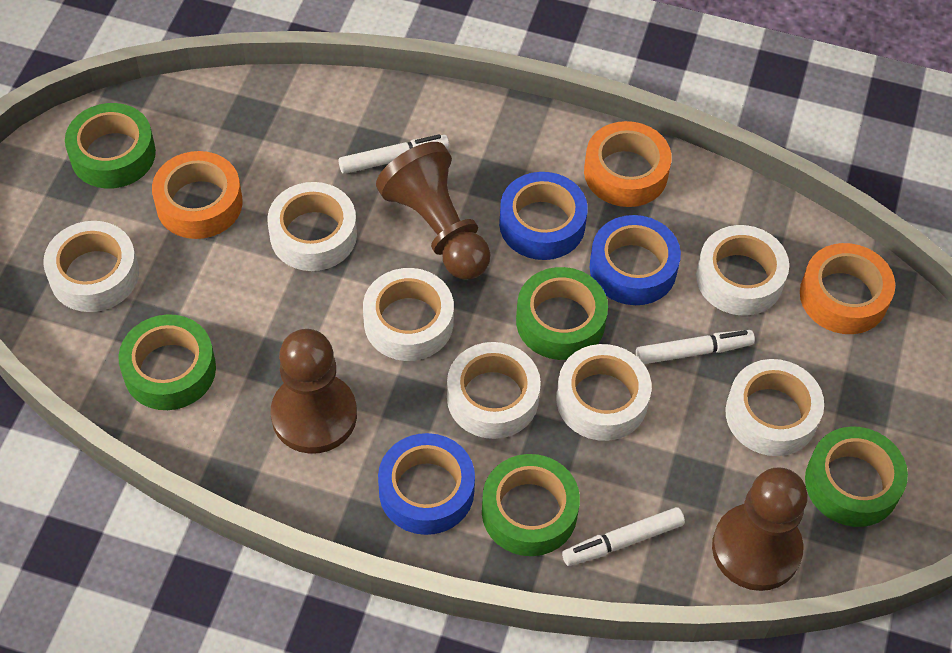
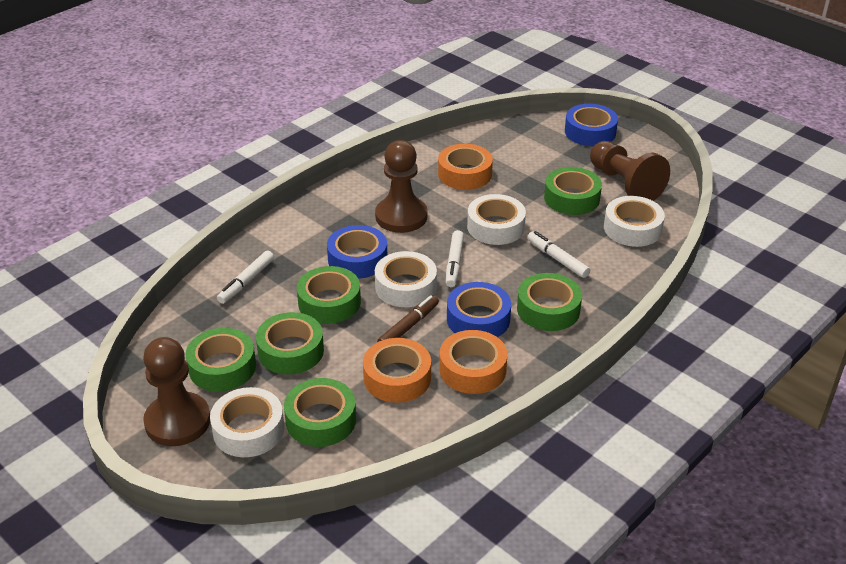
brown marker: 0 -> 1
green tape: 5 -> 6
white tape: 7 -> 4

